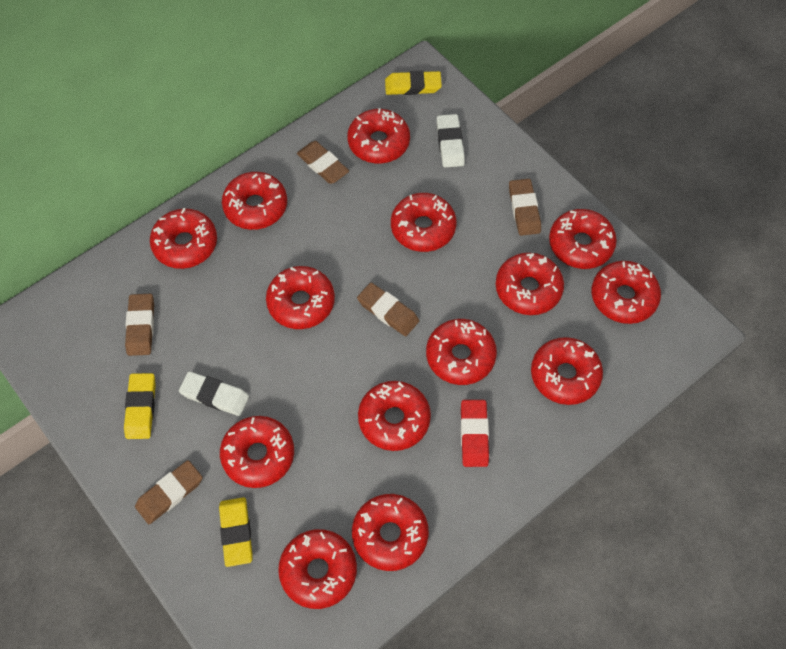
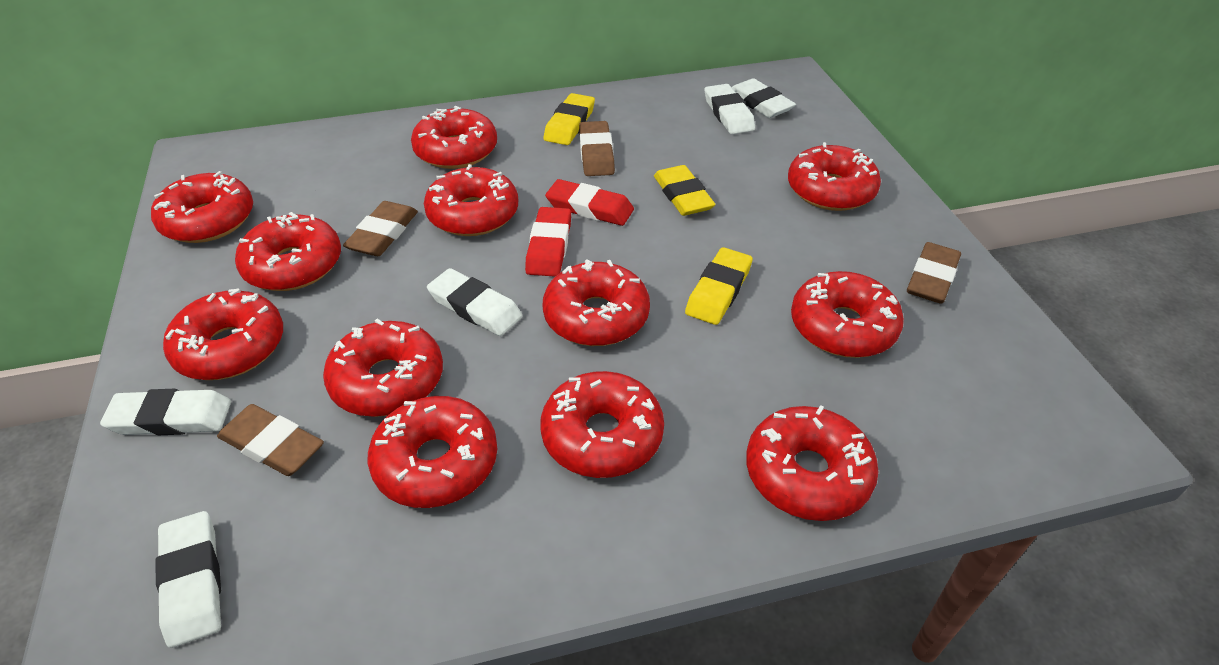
brown eraser: 5 -> 4
red donut: 14 -> 12
red eraser: 1 -> 2
white eraser: 2 -> 5

